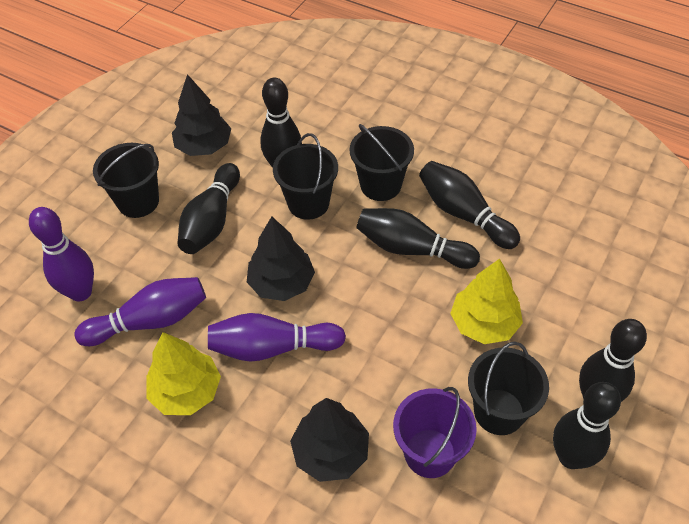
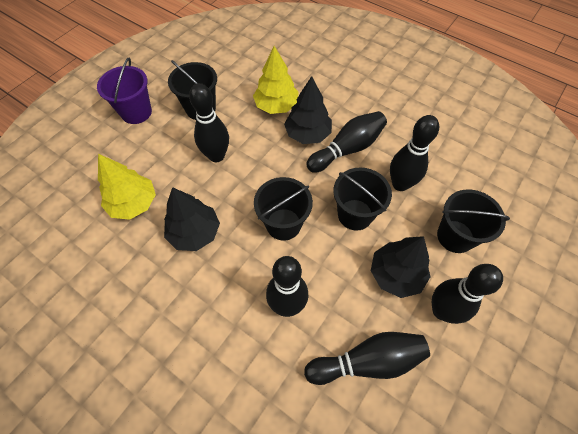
purple bowling pin: 3 -> 0

